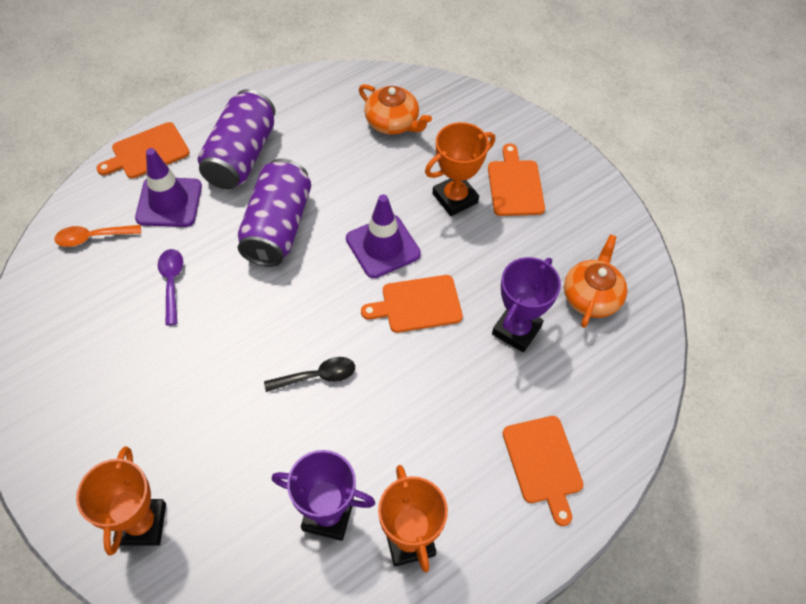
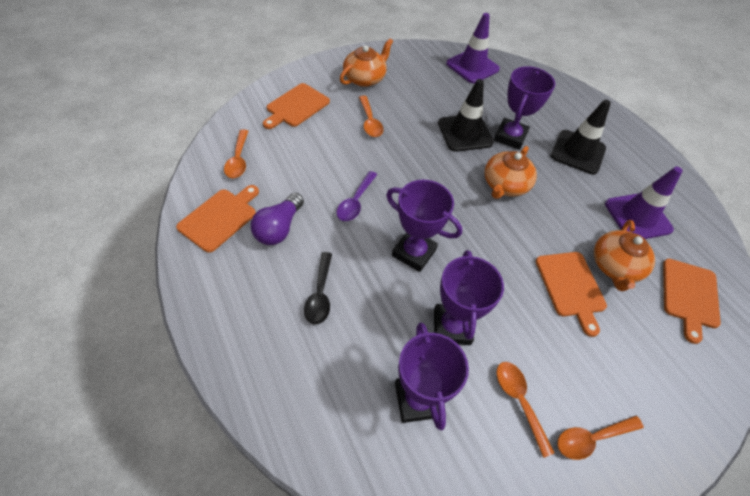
black traffic cone: 0 -> 2
orange spoon: 1 -> 4
orange teapot: 2 -> 3
orange trophy: 3 -> 0
purple can: 2 -> 0
purple light bulb: 0 -> 1
purple trophy: 2 -> 4

